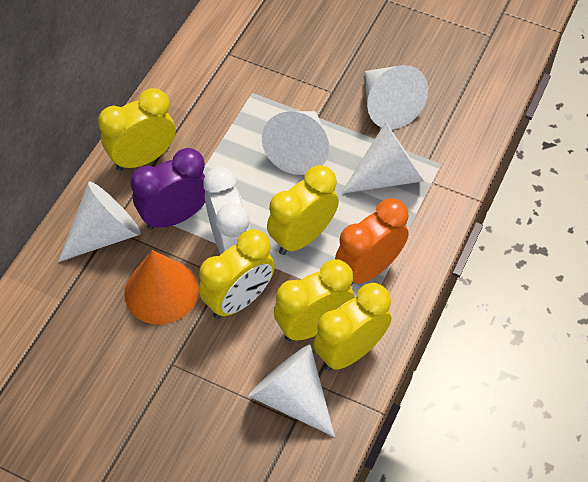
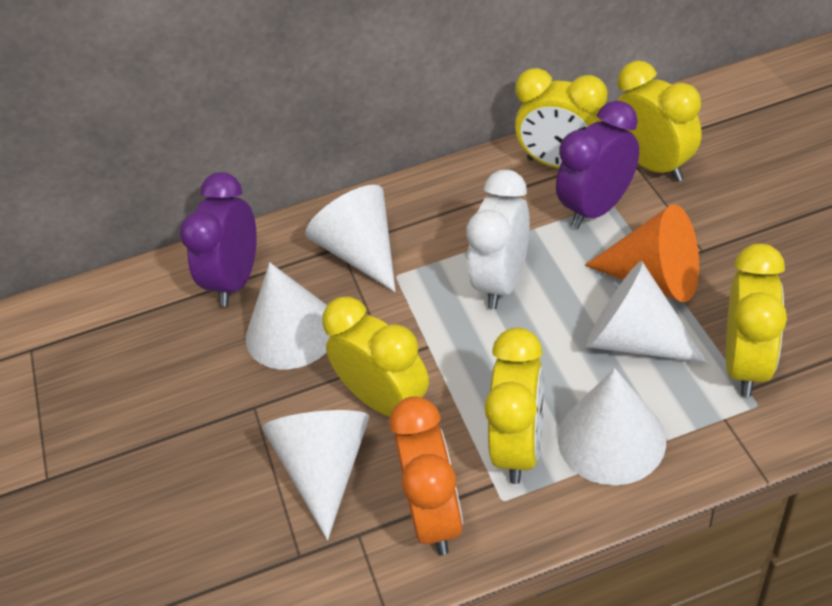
purple clock: 1 -> 2

